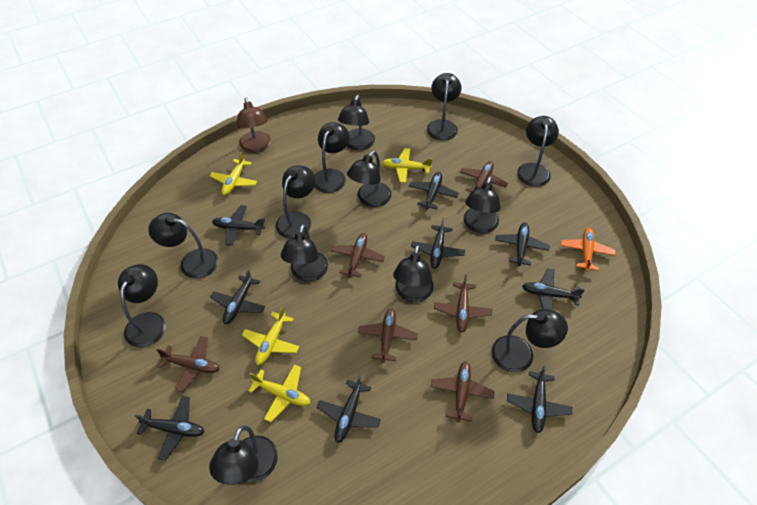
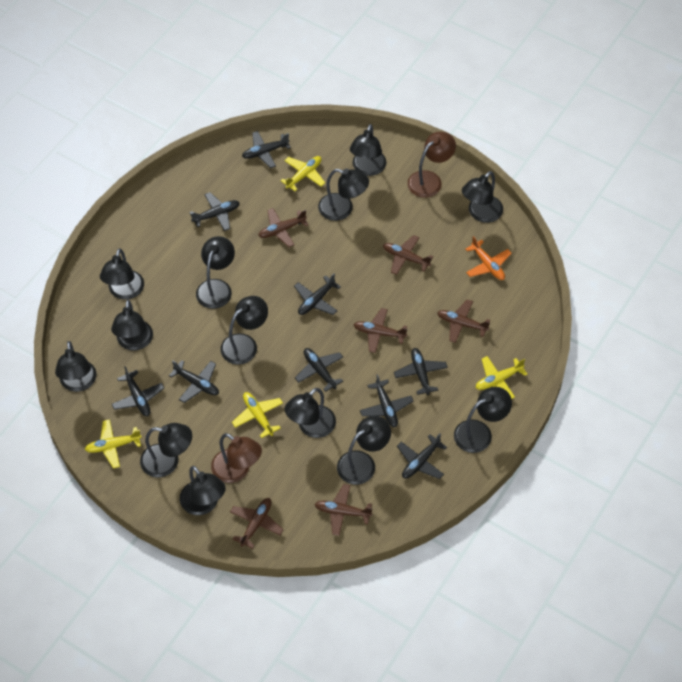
brown lamp: 1 -> 2

